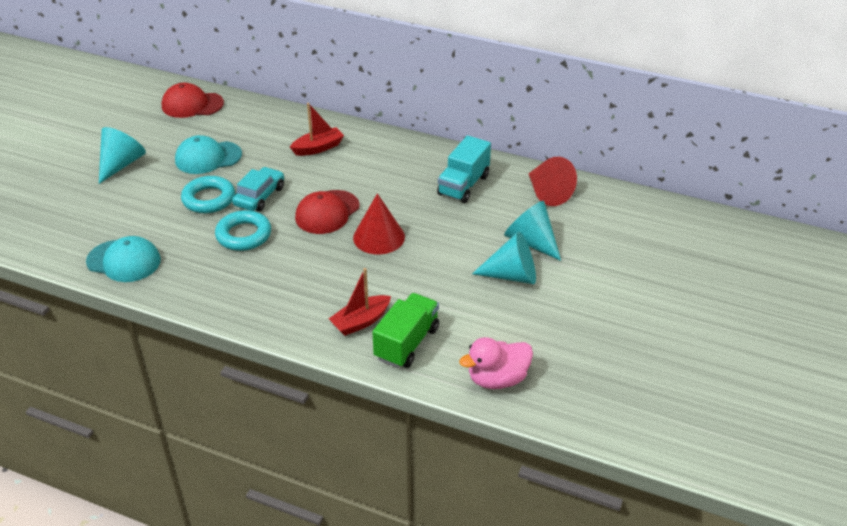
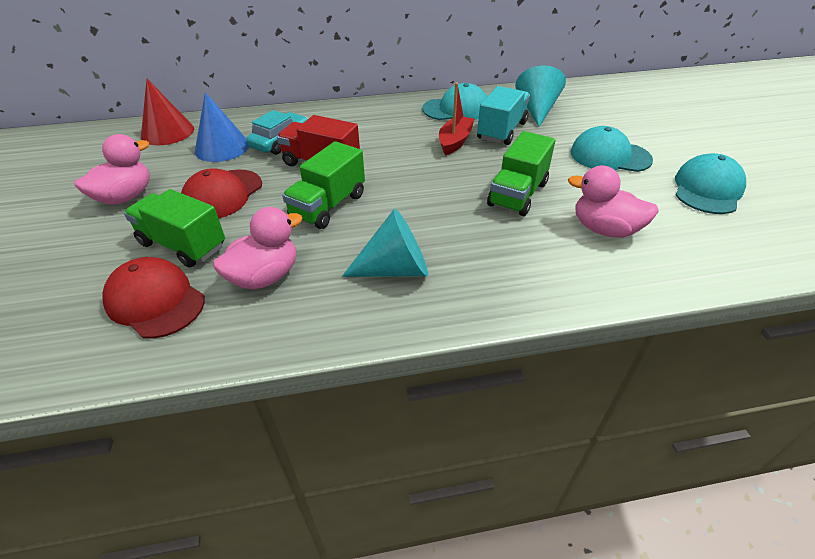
blue cone: 0 -> 1
green truck: 1 -> 3
pink duck: 1 -> 3
red boat: 2 -> 1
red cone: 2 -> 1
red truck: 0 -> 1
turquoise cap: 2 -> 3
turquoise cone: 3 -> 2
turquoise ring: 2 -> 0

